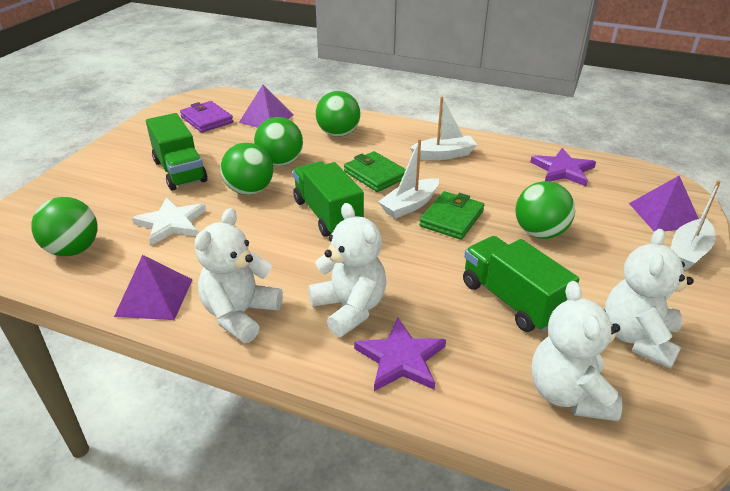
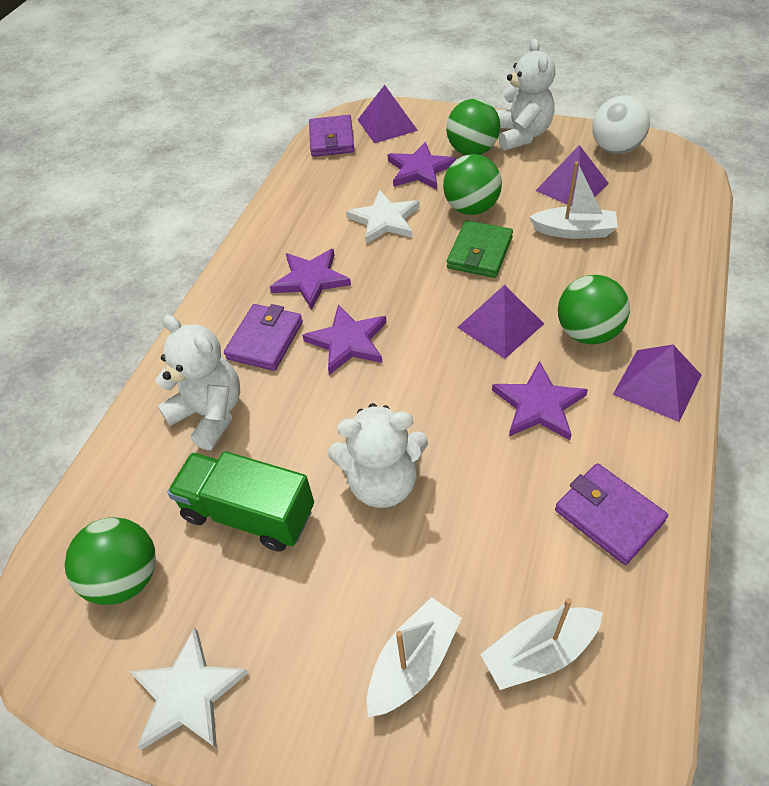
green ball: 5 -> 4
green truck: 3 -> 1
green wallet: 2 -> 1
purple pyramid: 3 -> 4
purple star: 2 -> 4
purple wallet: 1 -> 3
white ball: 0 -> 1
white star: 1 -> 2
white teddy bear: 4 -> 3

